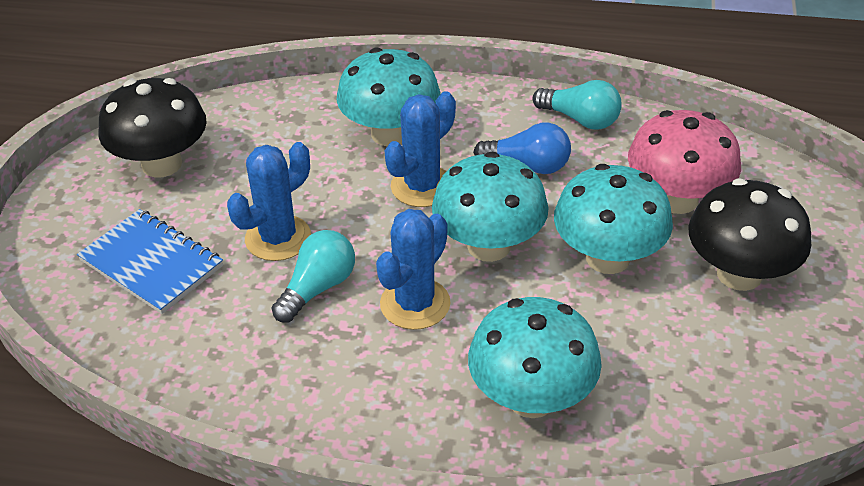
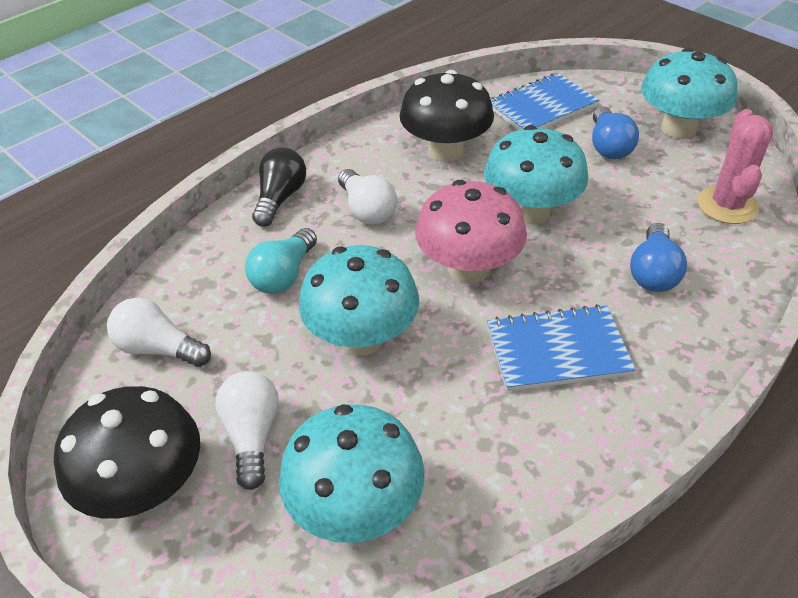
black light bulb: 0 -> 1
blue cactus: 3 -> 0
blue light bulb: 1 -> 2
blue notebook: 1 -> 2
pink cactus: 0 -> 1
turquoise light bulb: 2 -> 1
white light bulb: 0 -> 3

